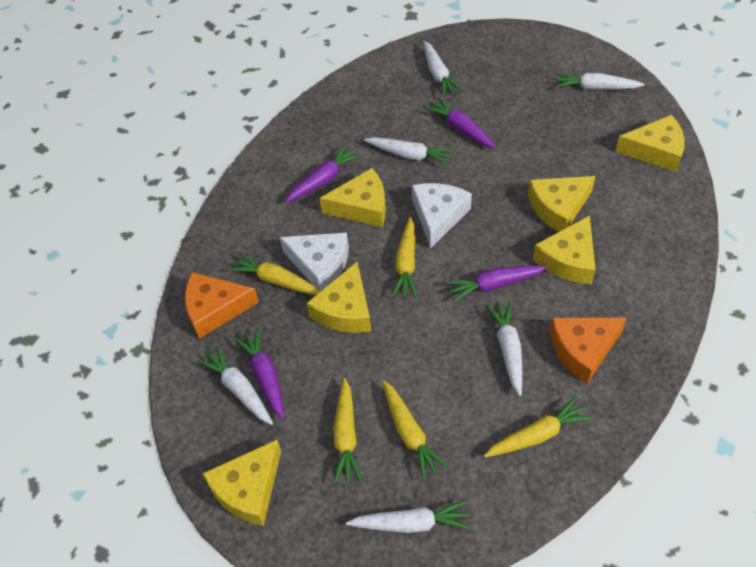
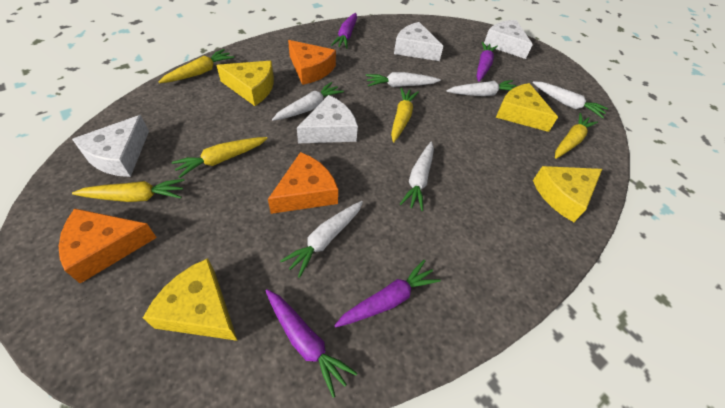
orange cheese: 2 -> 3
white cheese: 2 -> 4
yellow cheese: 6 -> 4

